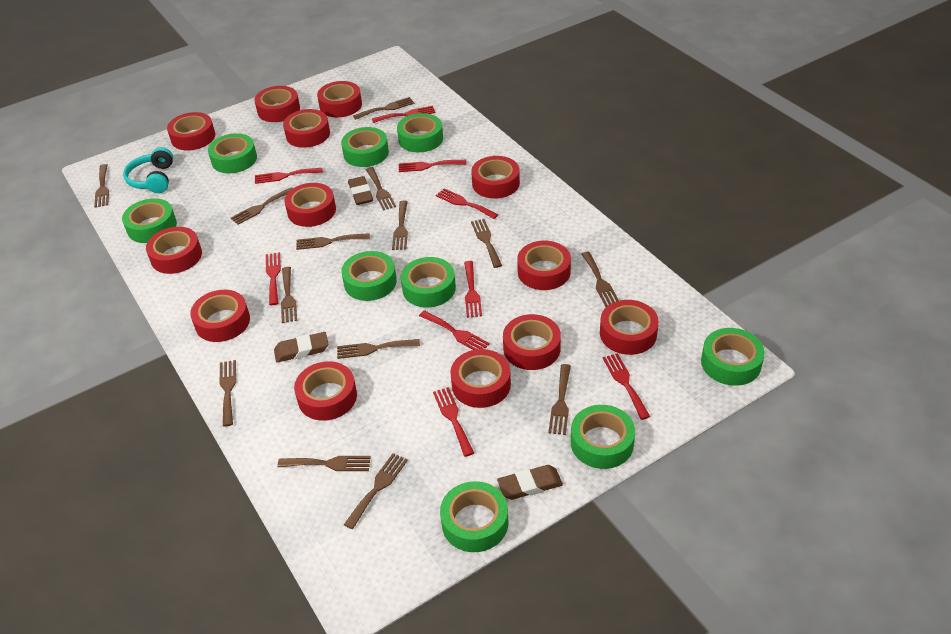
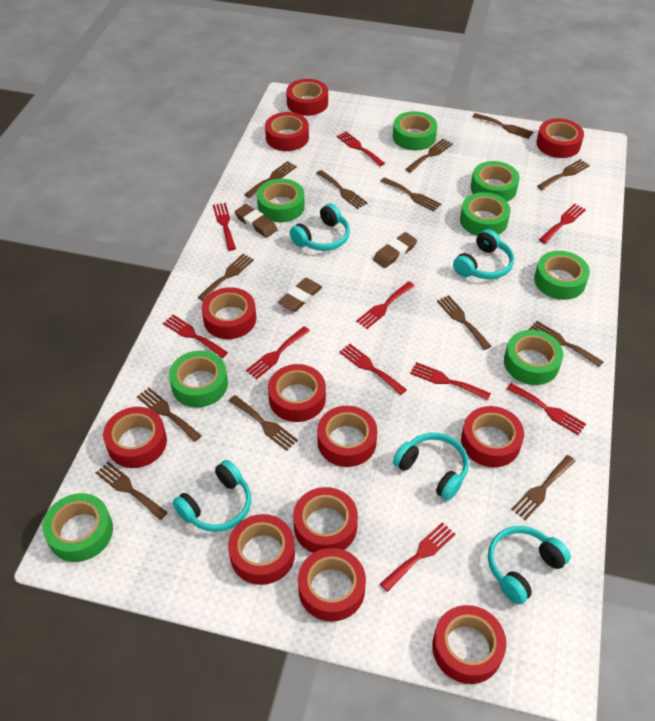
brown fork: 14 -> 13
green tape: 9 -> 8
red fork: 9 -> 10
red tape: 13 -> 12
turquoise headphones: 1 -> 5

